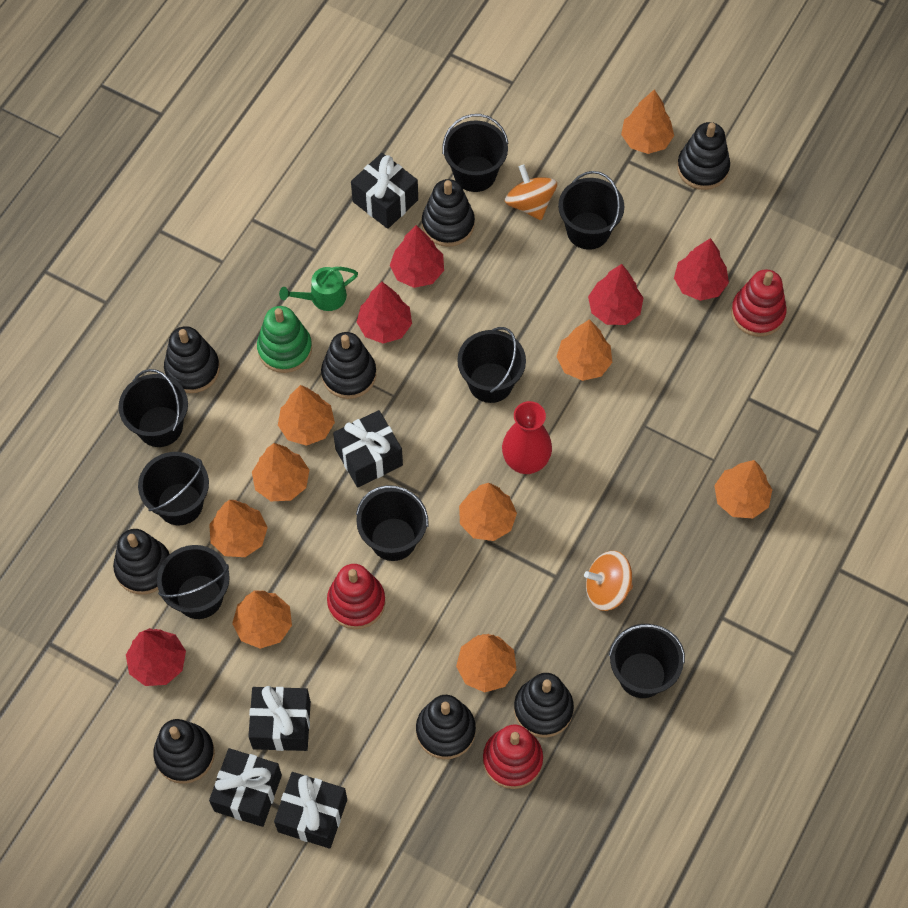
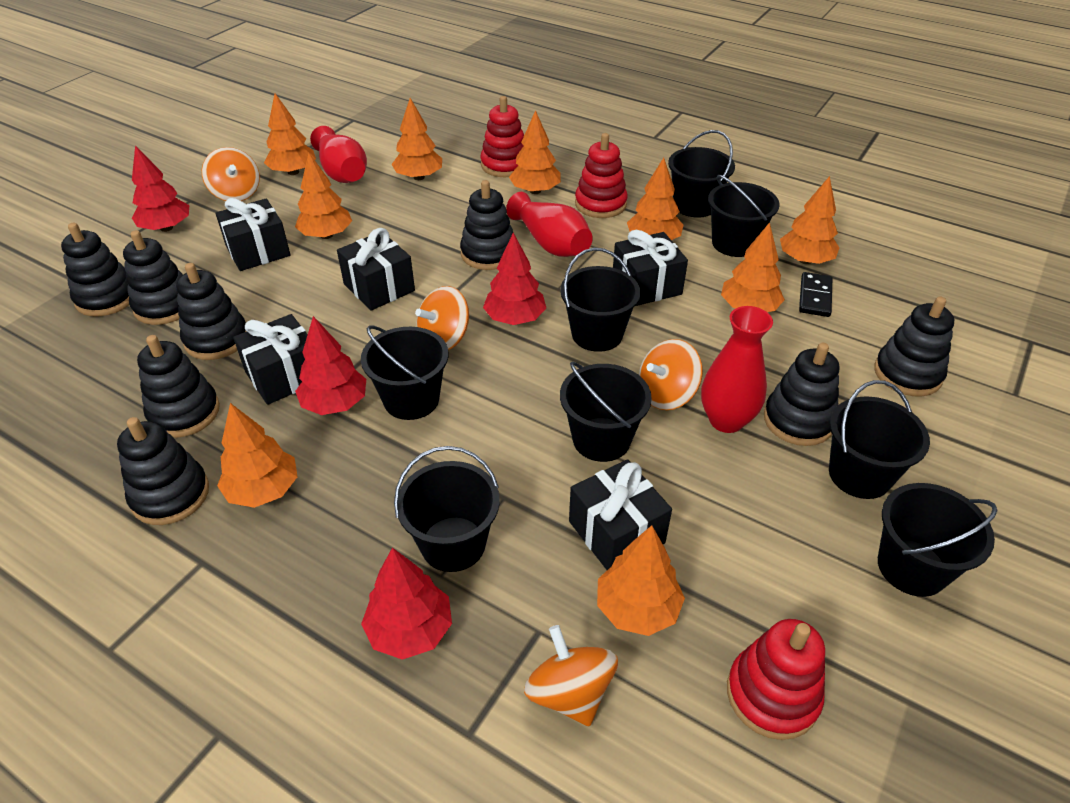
black domino: 0 -> 1
green stacking toy: 1 -> 0
green watering can: 1 -> 0
orange spinning top: 2 -> 4
red tree: 5 -> 4
red vase: 1 -> 3

